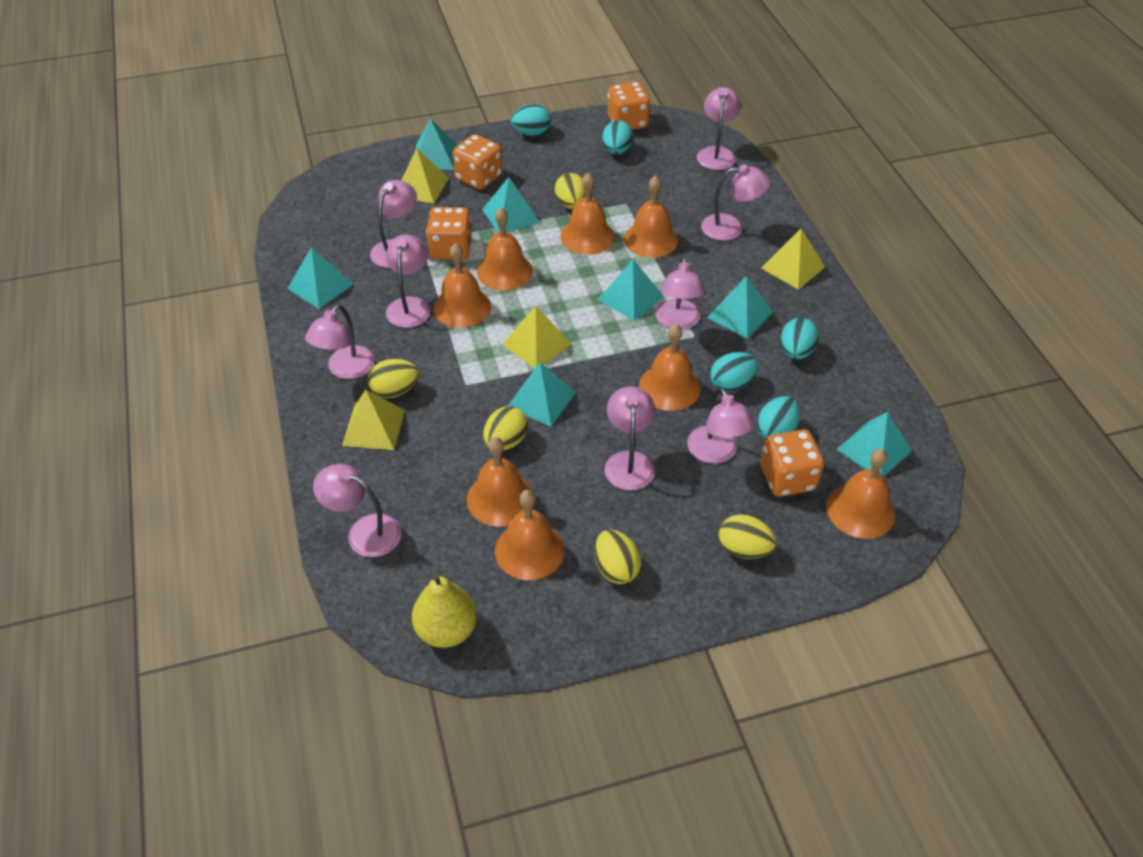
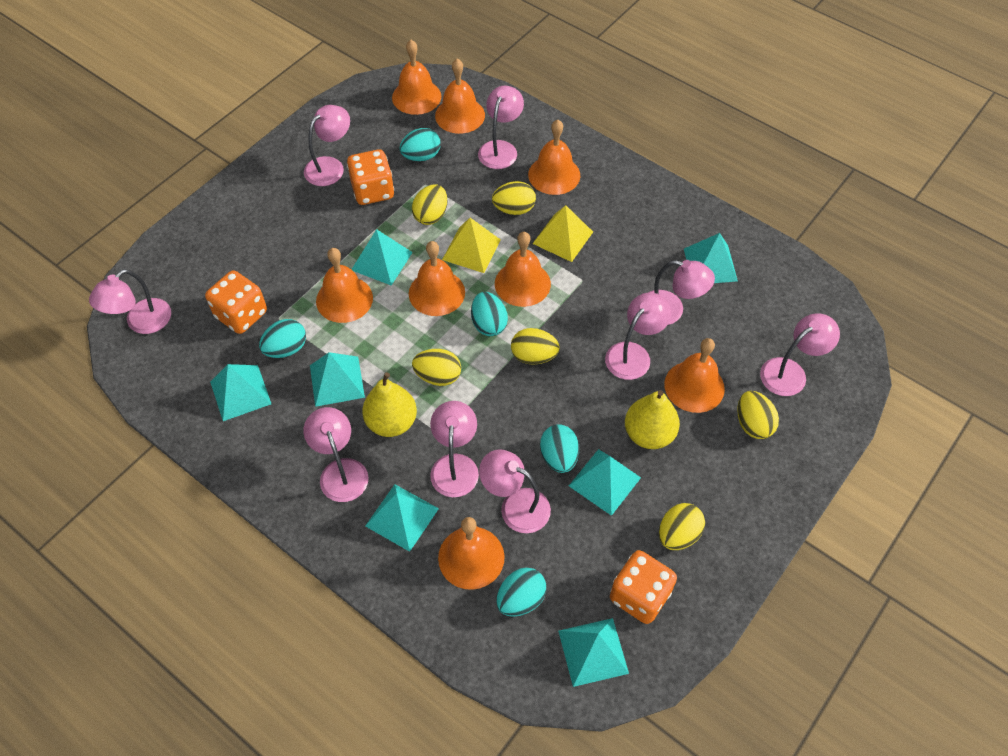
orange dice: 4 -> 3
yellow egg: 5 -> 6
yellow pear: 1 -> 2
yellow pyramid: 4 -> 2

